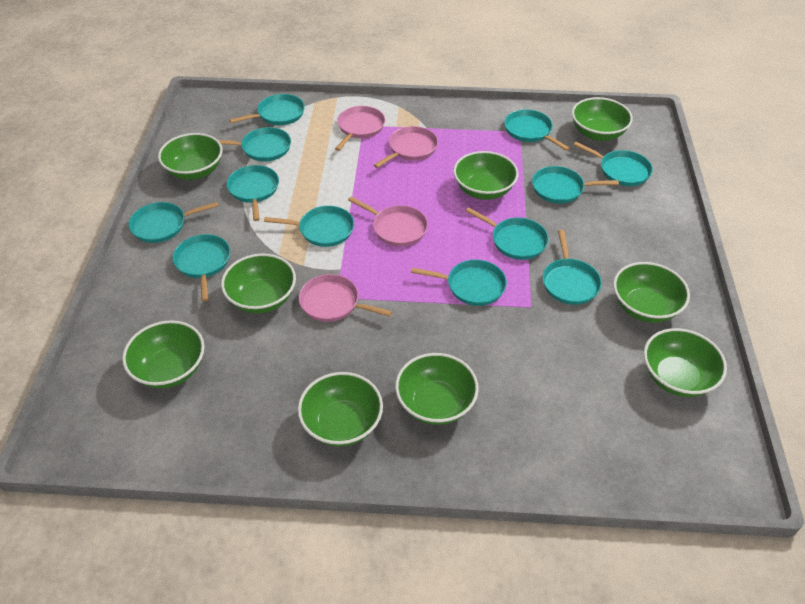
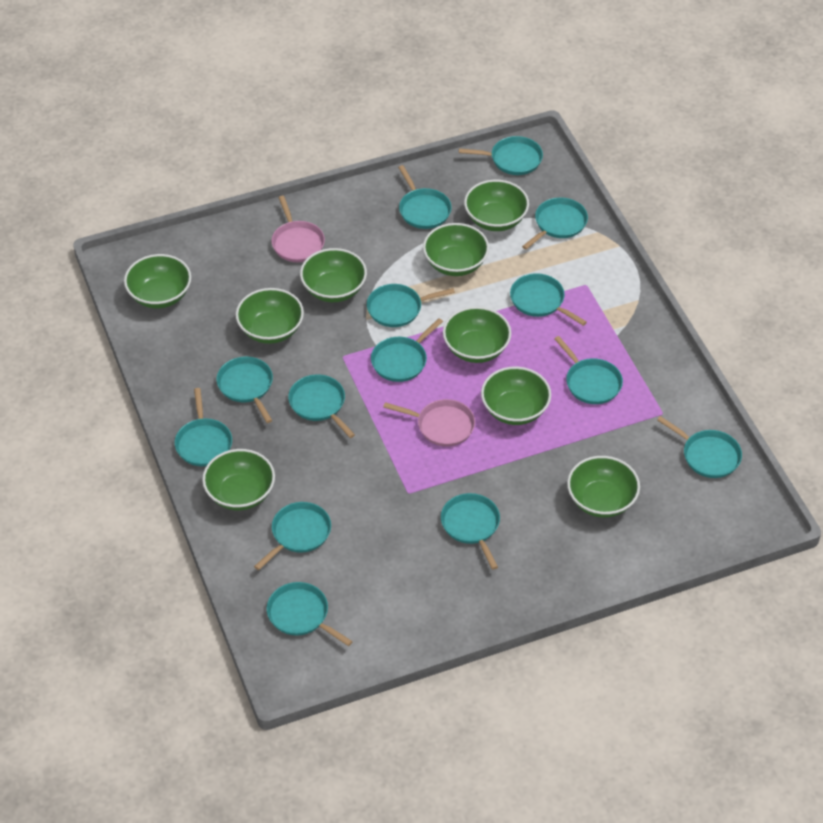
pink pan: 4 -> 2
turquoise pan: 12 -> 14

